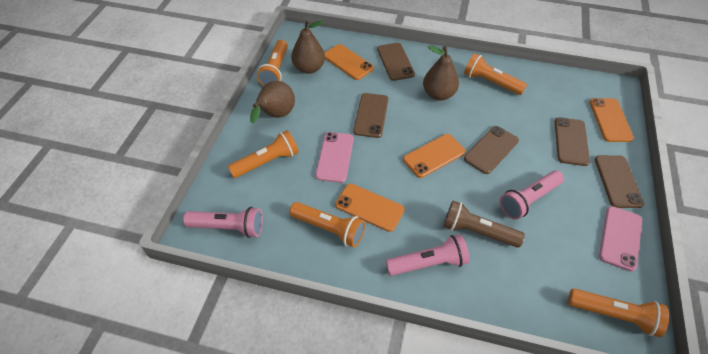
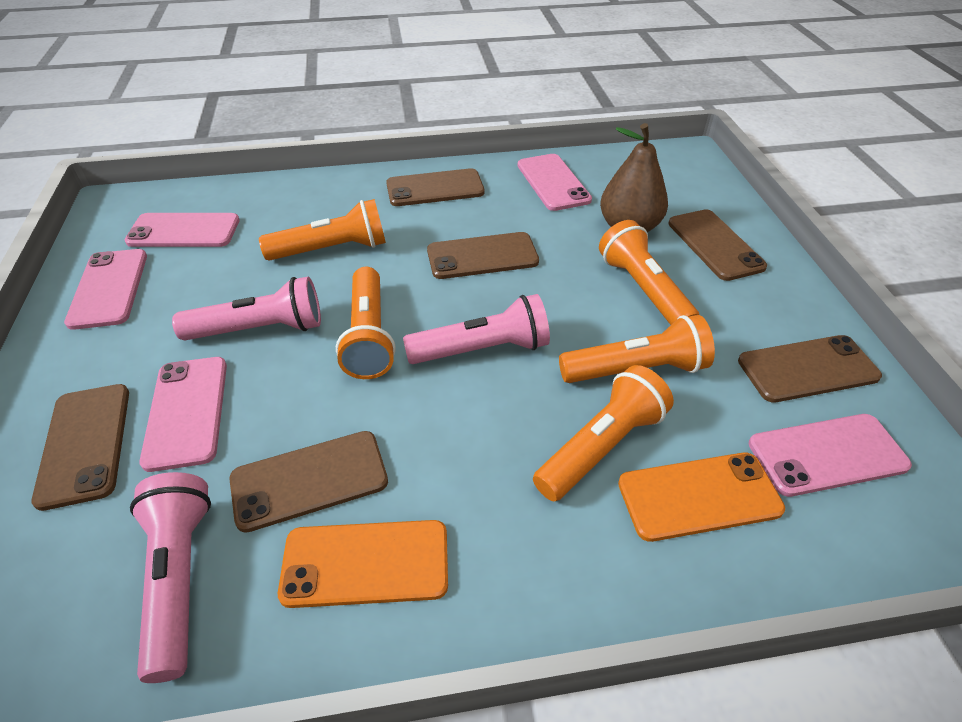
brown flashlight: 1 -> 0
brown pear: 3 -> 1
brown phone: 5 -> 6
orange phone: 4 -> 2
pink phone: 2 -> 5

